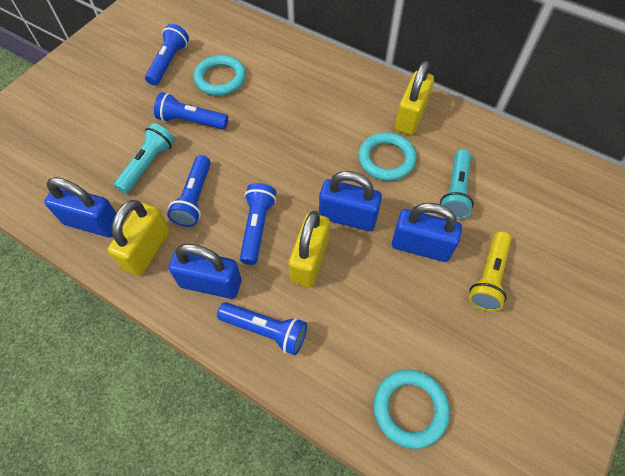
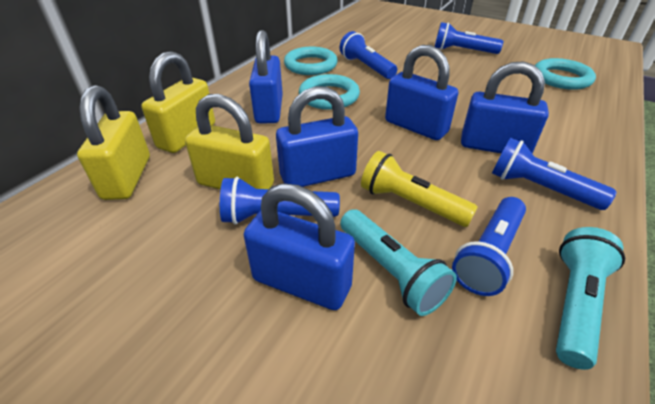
blue padlock: 4 -> 5

